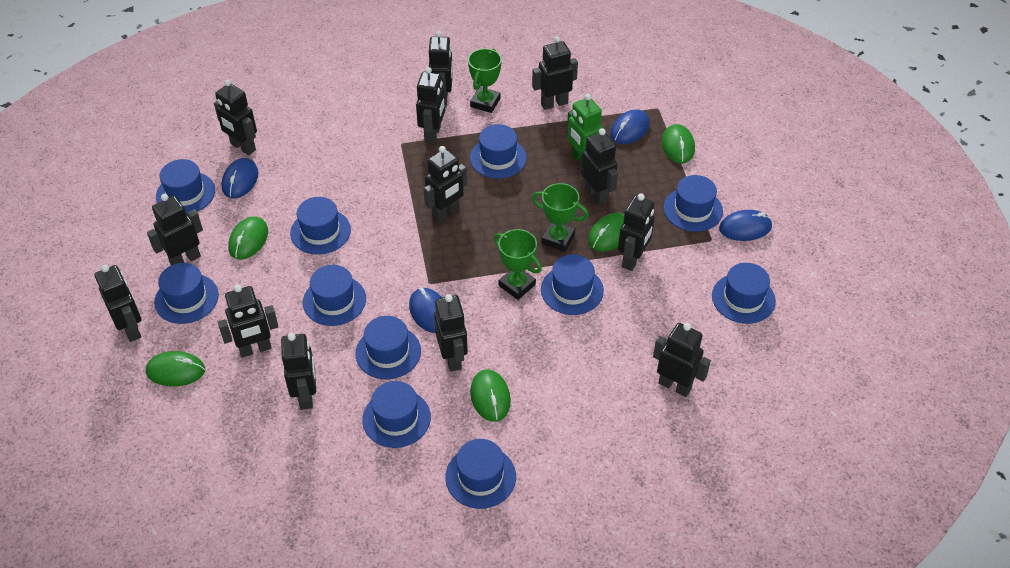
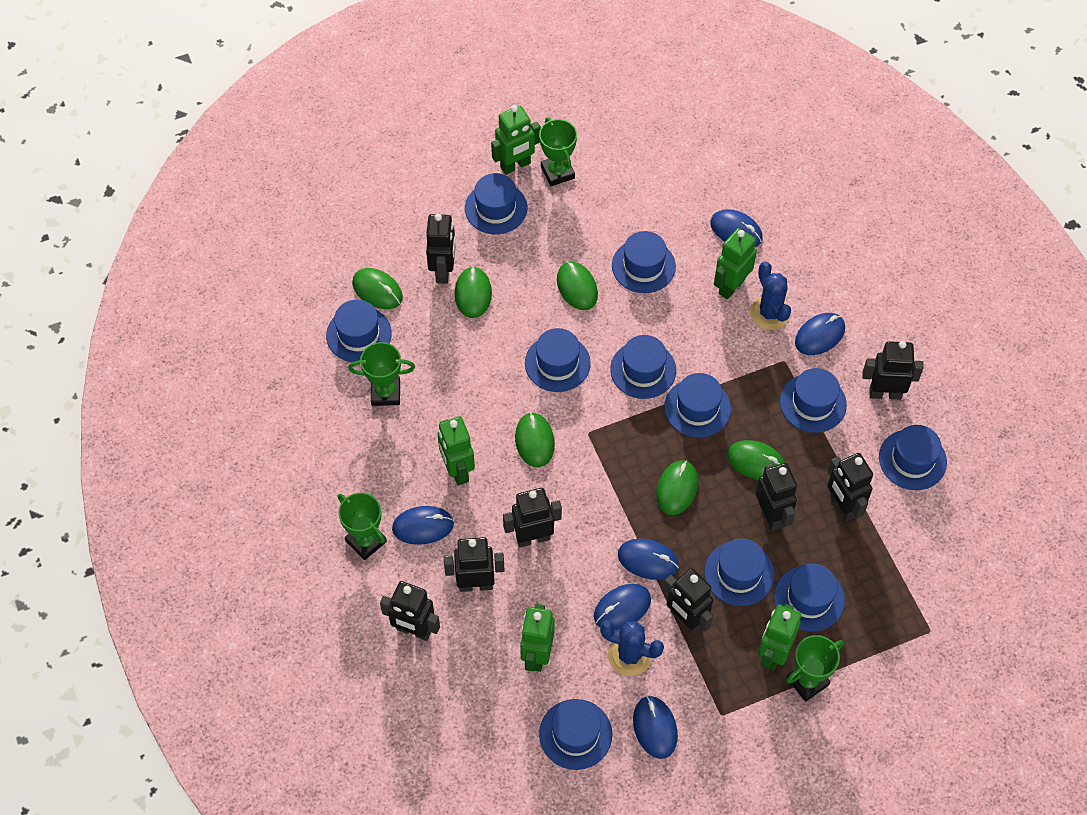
black robot: 13 -> 8
blue cactus: 0 -> 2
blue mouse: 4 -> 6
green mouse: 5 -> 6
green robot: 1 -> 5
green trophy: 3 -> 4

